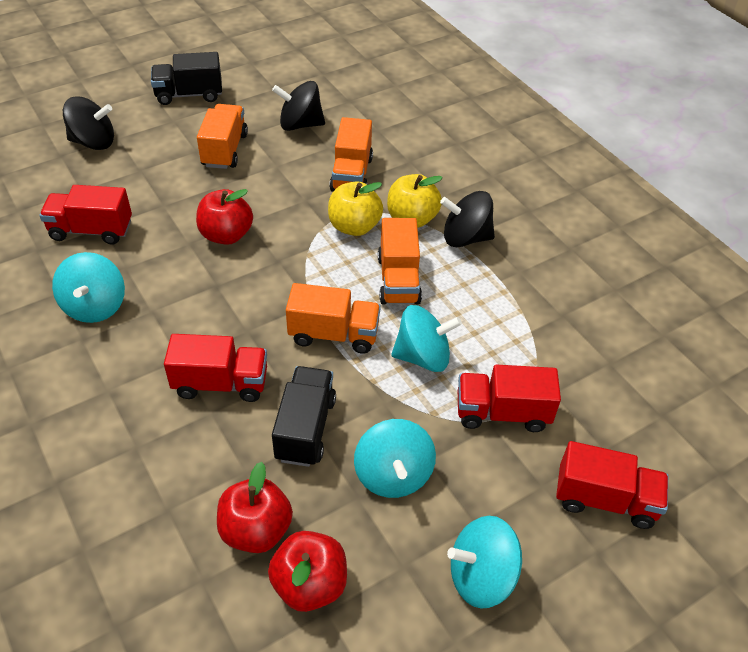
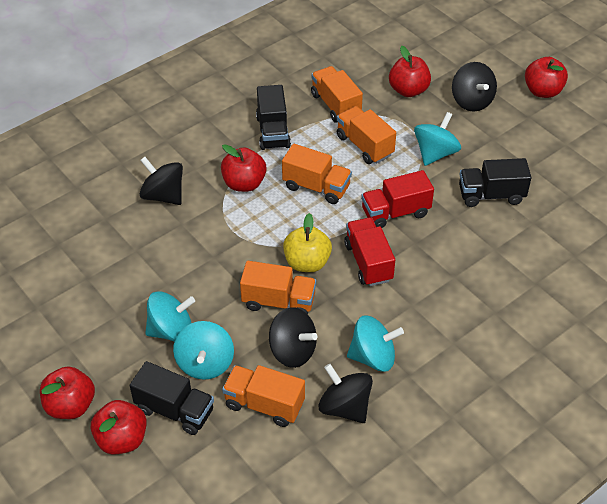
black spinning top: 3 -> 4
black truck: 2 -> 3
orange truck: 4 -> 5
red apple: 3 -> 5
red truck: 4 -> 2
yellow apple: 2 -> 1

